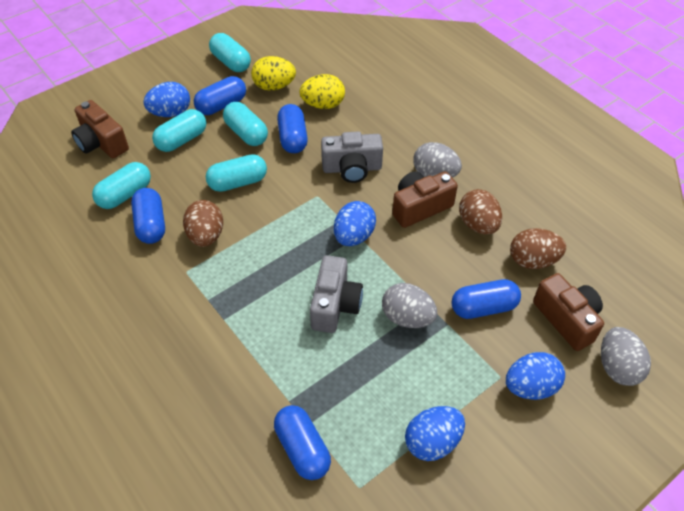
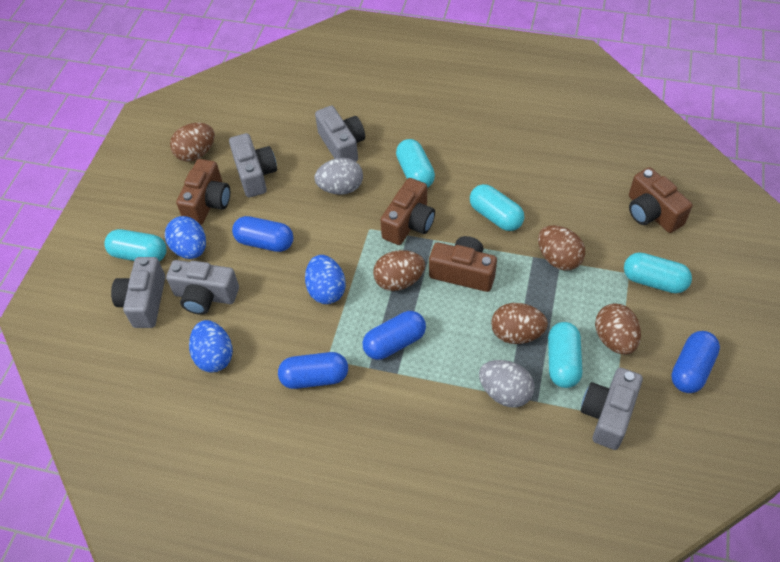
blue capsule: 5 -> 4
blue egg: 4 -> 3
brown camera: 3 -> 4
brown egg: 3 -> 5
grey camera: 2 -> 5
grey egg: 3 -> 2
yellow egg: 2 -> 0

